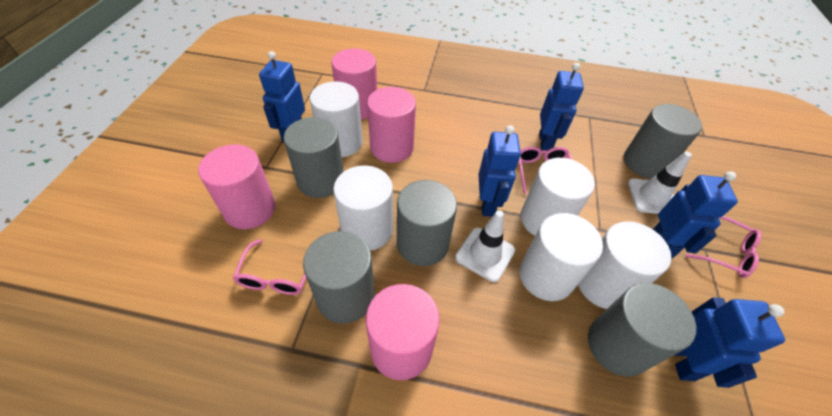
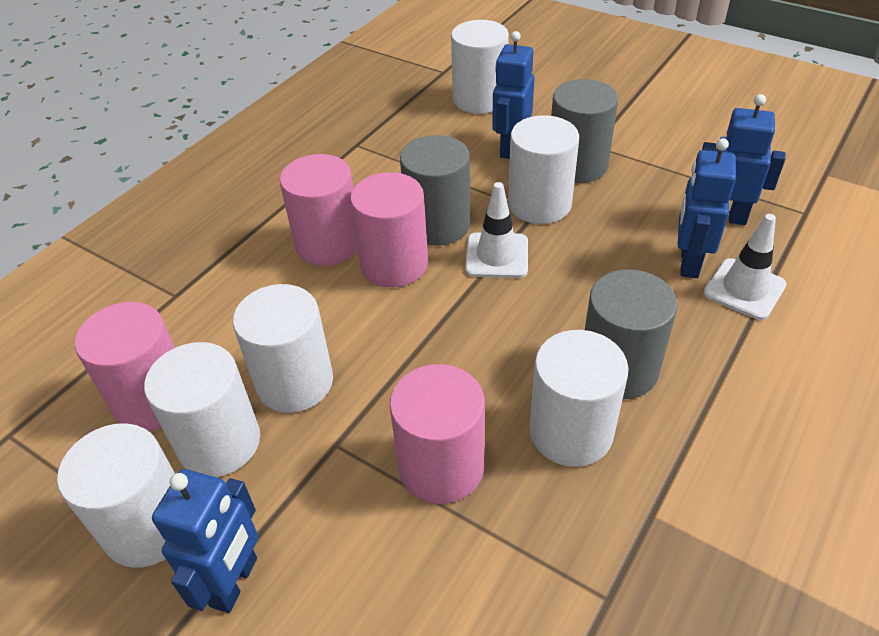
blue robot: 5 -> 4
grey cylinder: 5 -> 3
pink glasses: 3 -> 0
white cylinder: 5 -> 6

